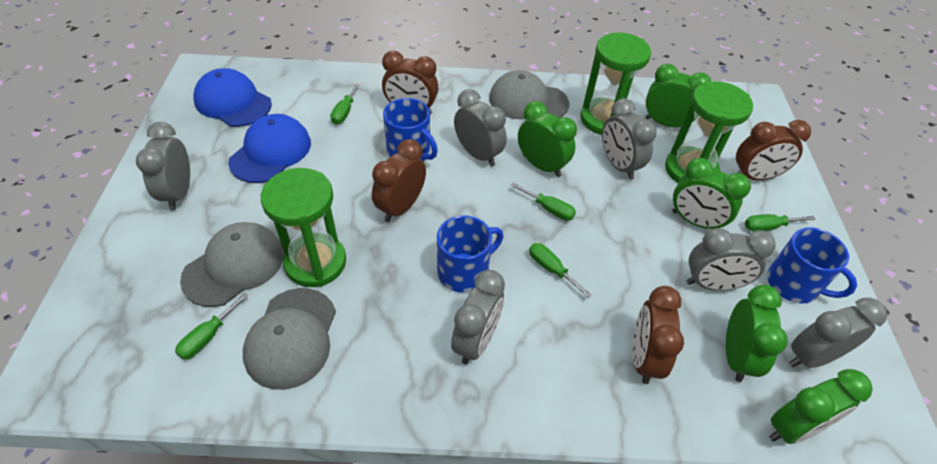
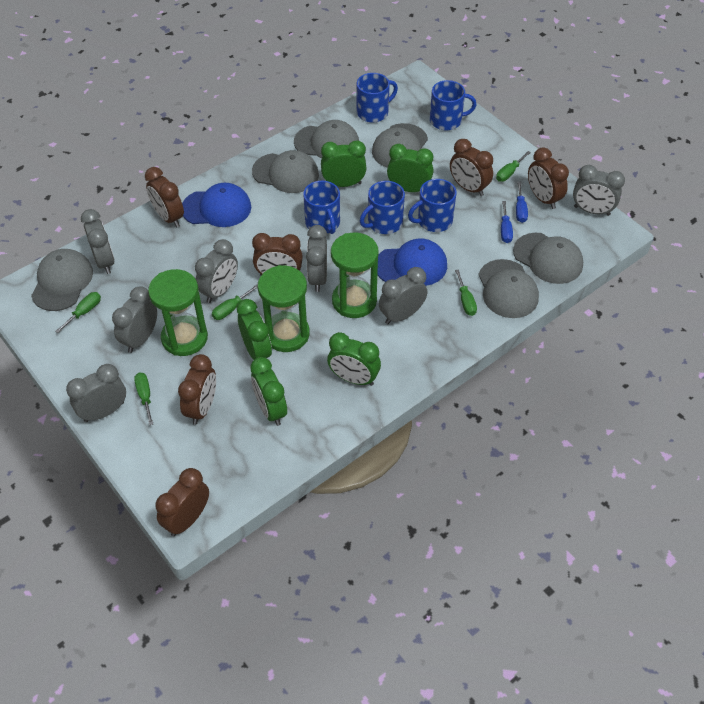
blue mug: 3 -> 5
blue screwdriver: 0 -> 2
brown clock: 4 -> 6
grey cap: 3 -> 6
grey clock: 6 -> 7

